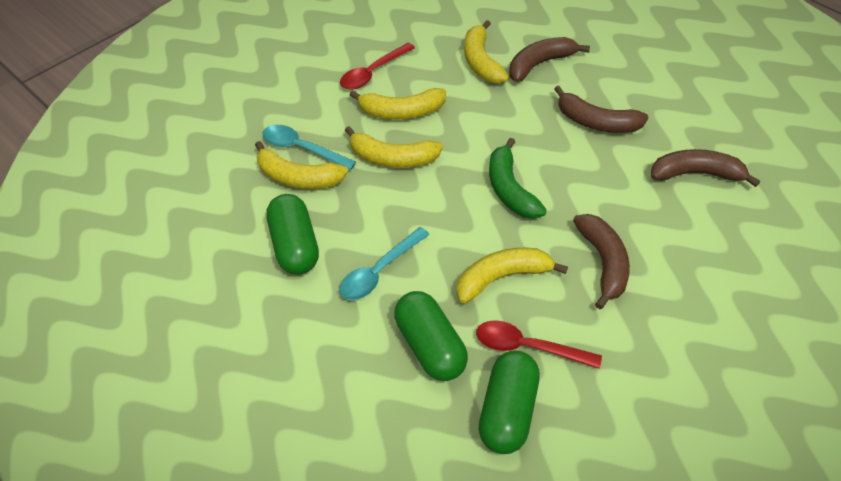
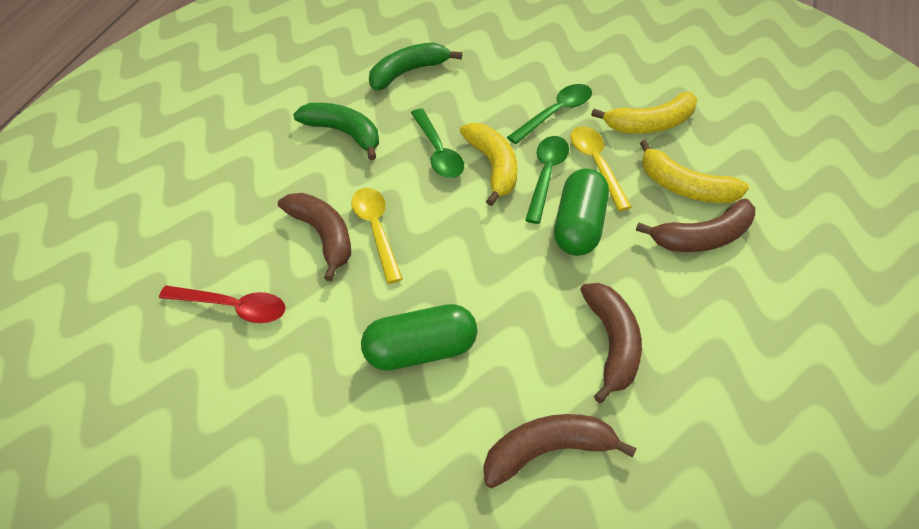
green banana: 1 -> 2
green capsule: 3 -> 2
green spoon: 0 -> 3
red spoon: 2 -> 1
turquoise spoon: 2 -> 0
yellow banana: 5 -> 3
yellow spoon: 0 -> 2

